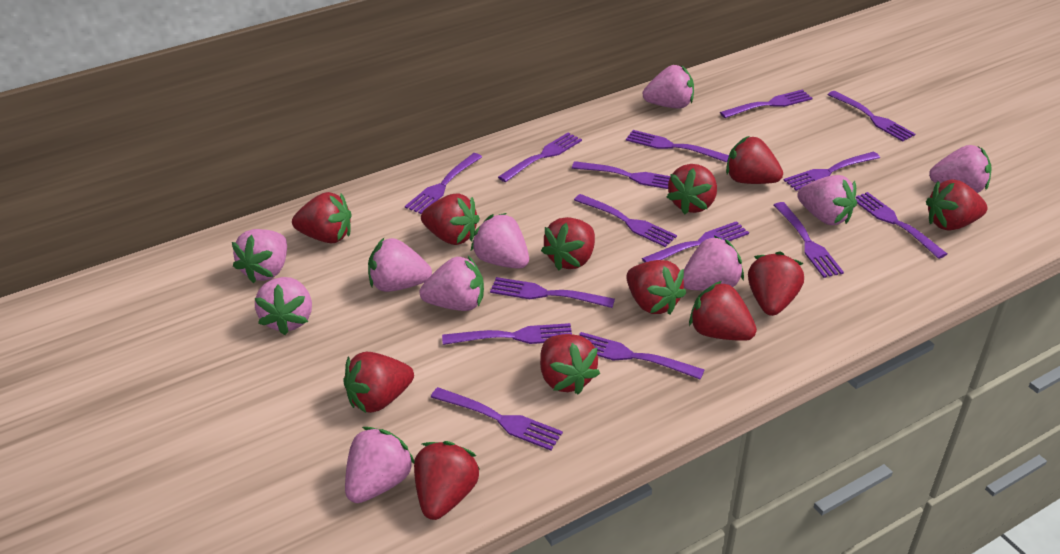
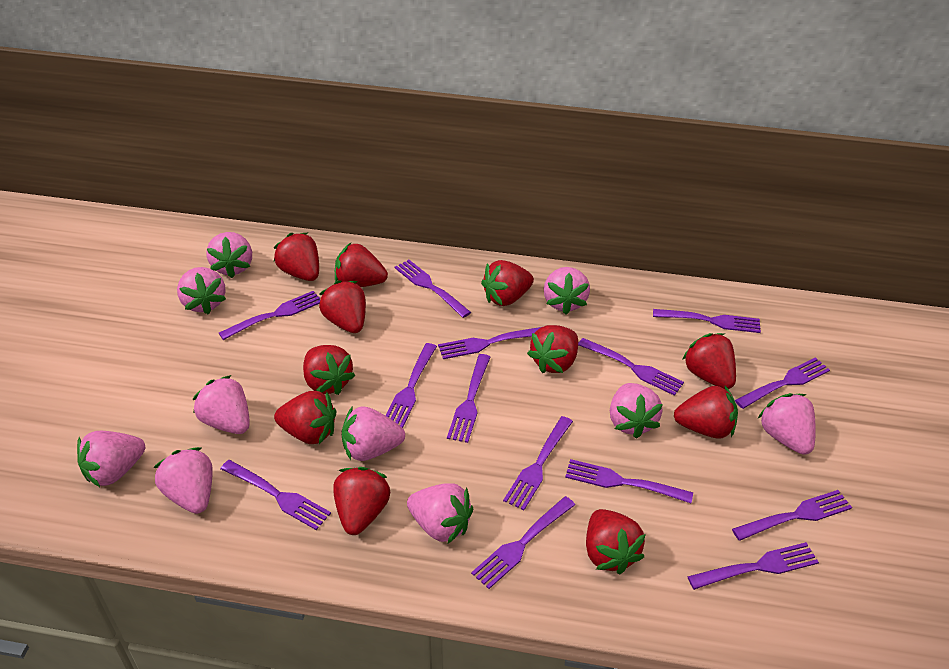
purple fork: 15 -> 14
red strawberry: 12 -> 11

